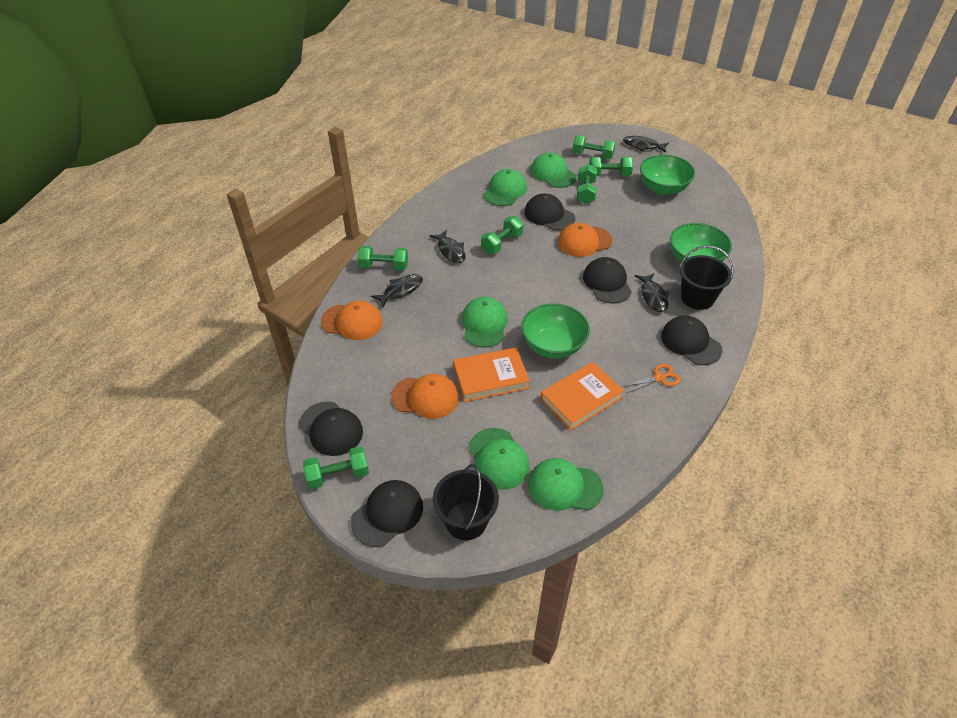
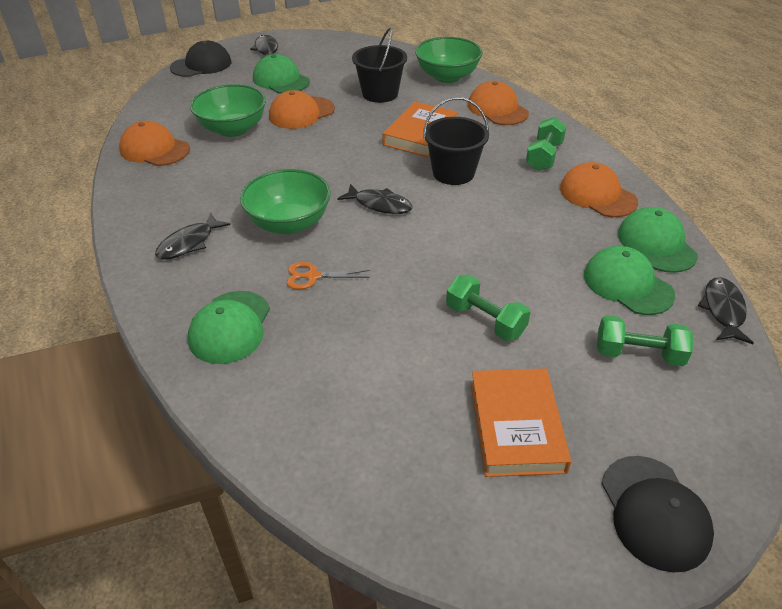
black cap: 5 -> 2
green cap: 5 -> 4
green dumbbell: 6 -> 3
orange cap: 3 -> 4

